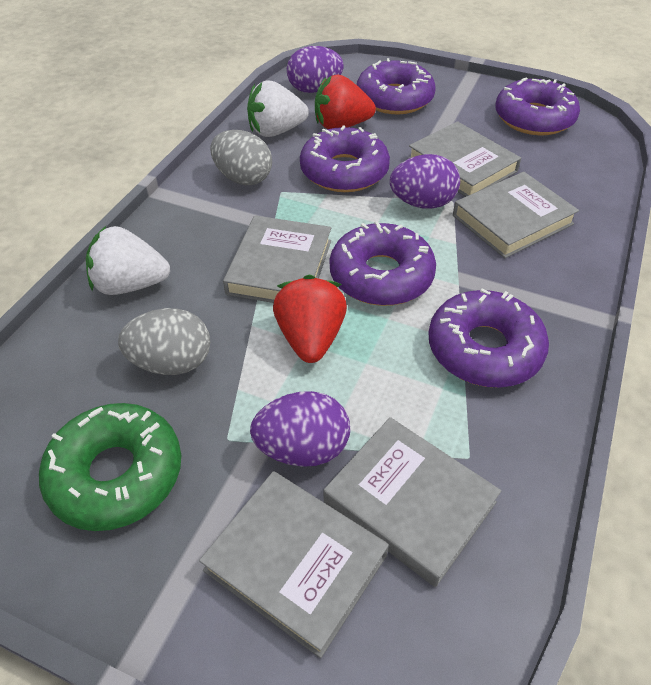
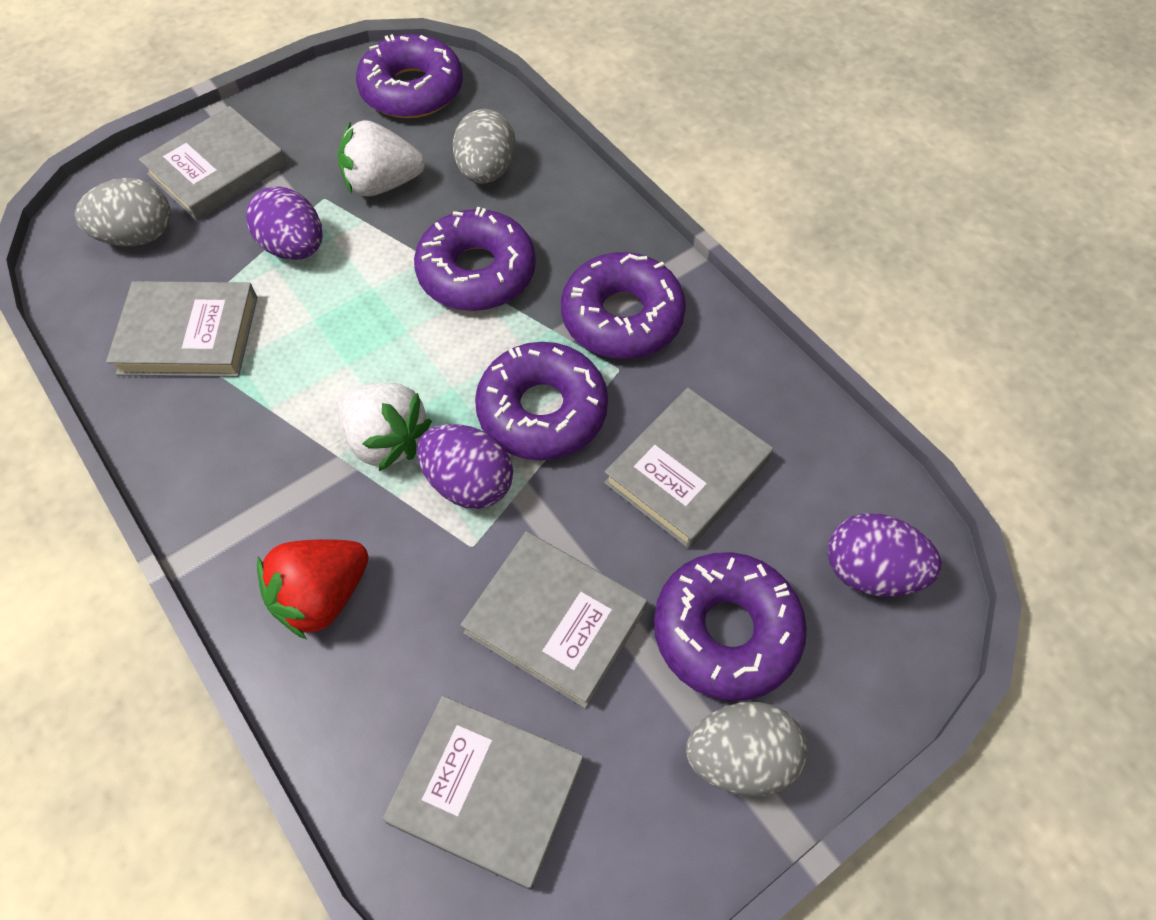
green donut: 1 -> 0
grey egg: 2 -> 3
red strawberry: 2 -> 1

